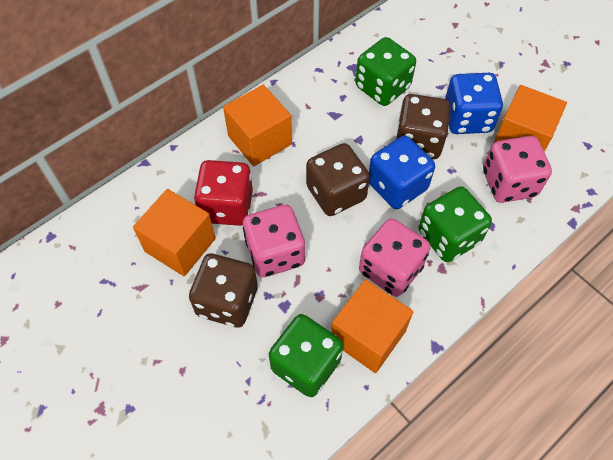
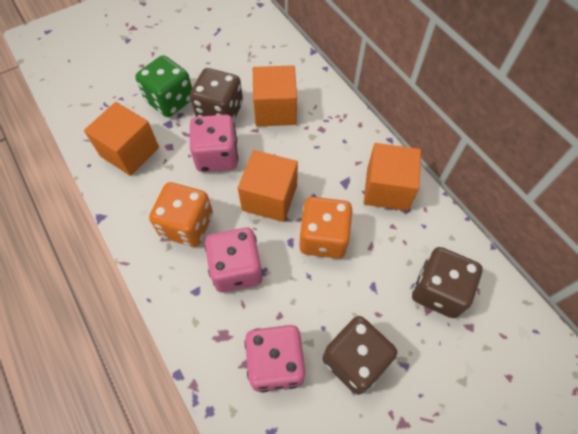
blue dice: 2 -> 0
green dice: 3 -> 1
orange dice: 0 -> 2
red dice: 1 -> 0

